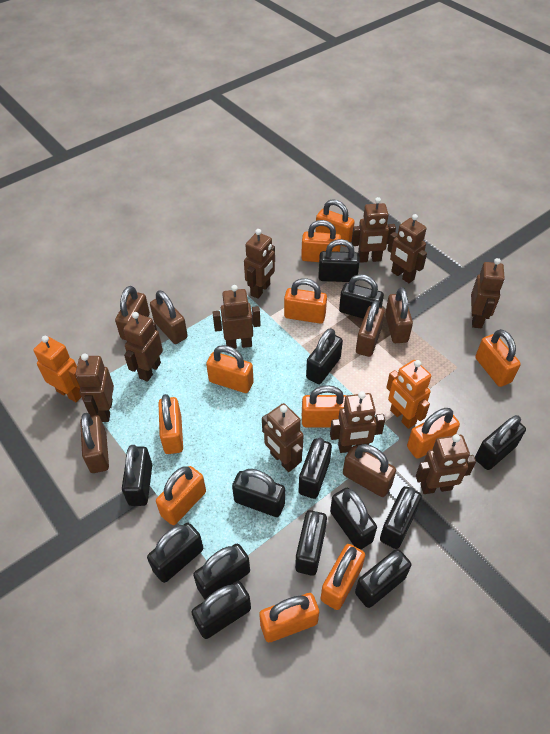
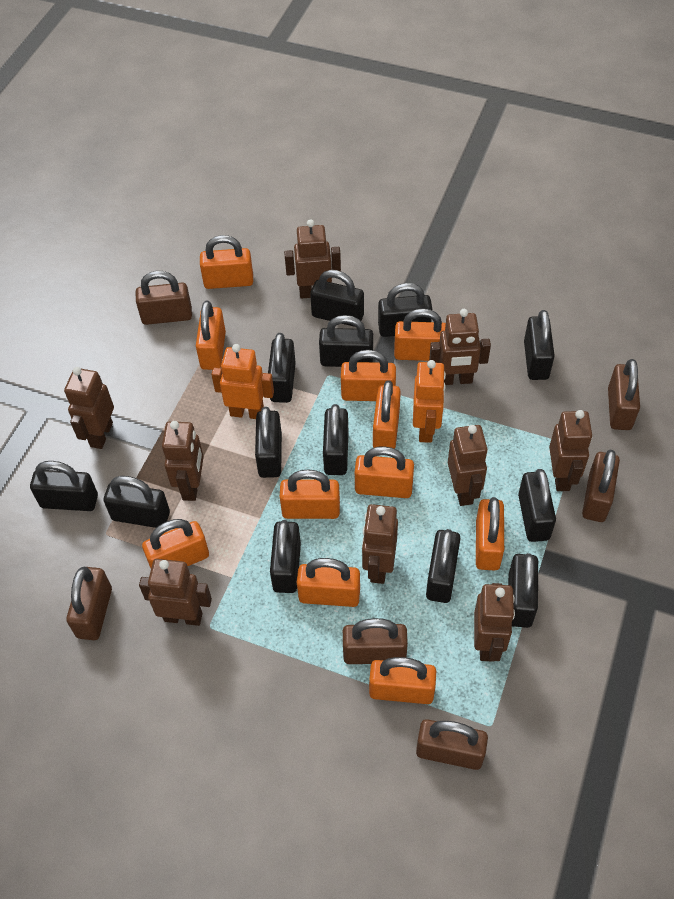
black padlock: 14 -> 13
brown robot: 10 -> 9

